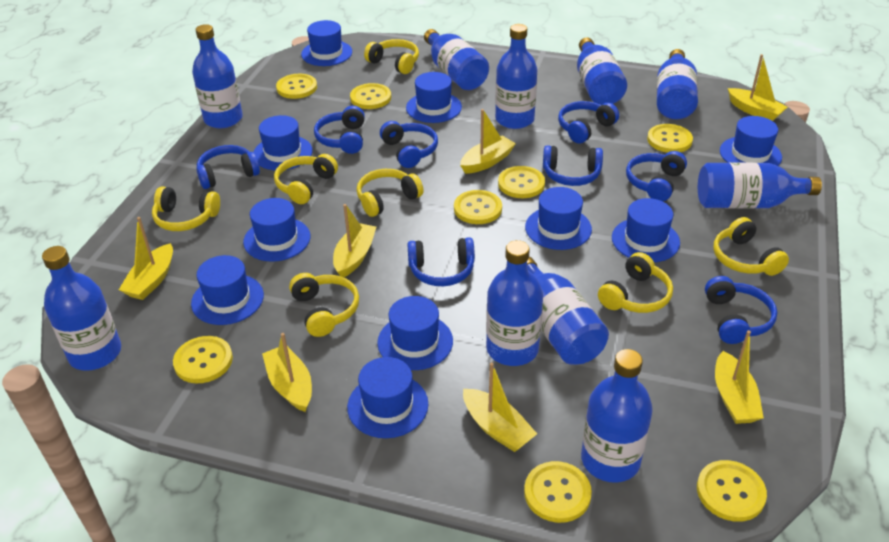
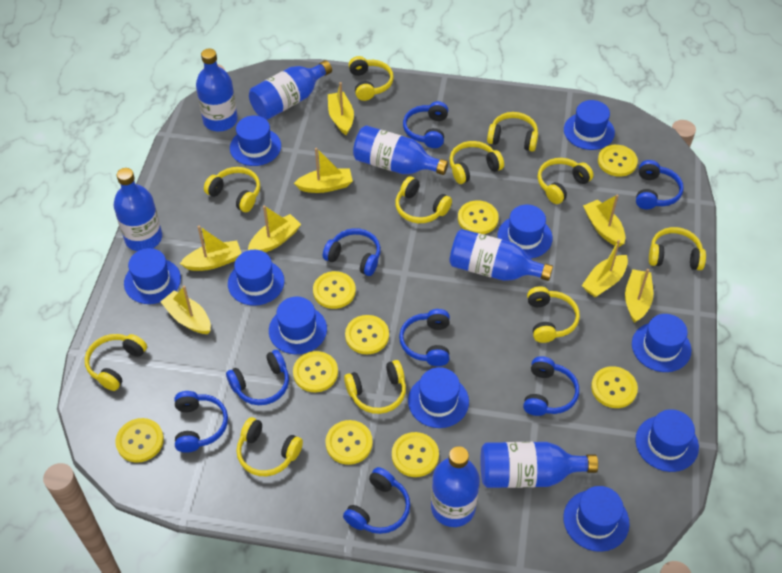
blue bottle: 10 -> 7
yellow boat: 7 -> 8
yellow button: 8 -> 9
yellow headphones: 7 -> 11

